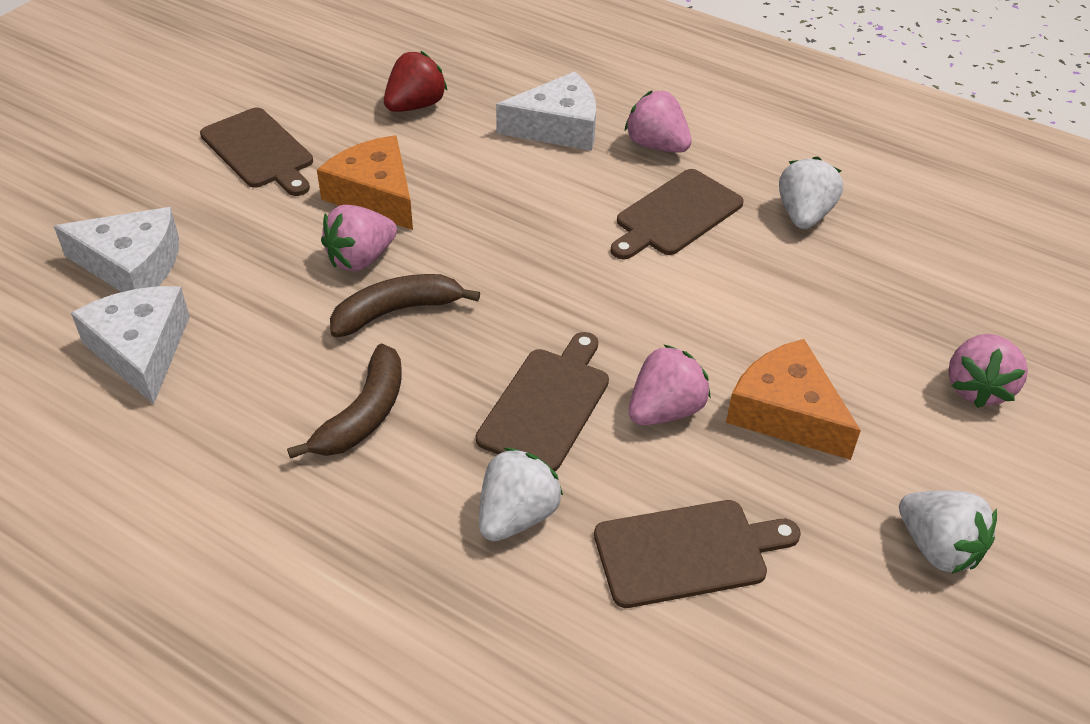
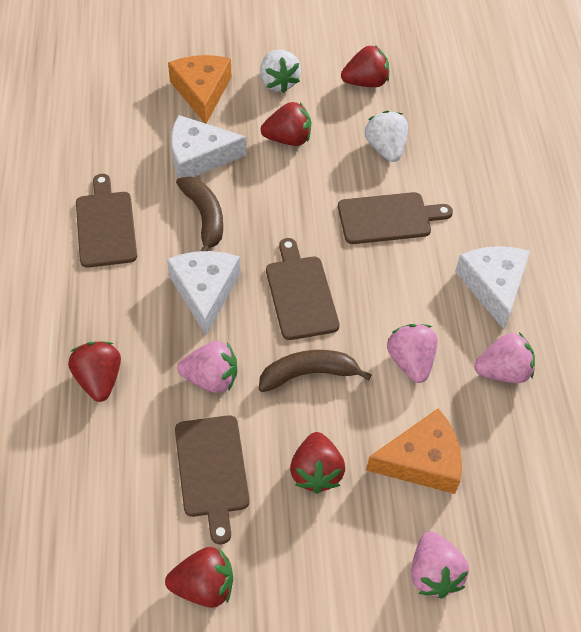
red strawberry: 1 -> 5
white strawberry: 3 -> 2

